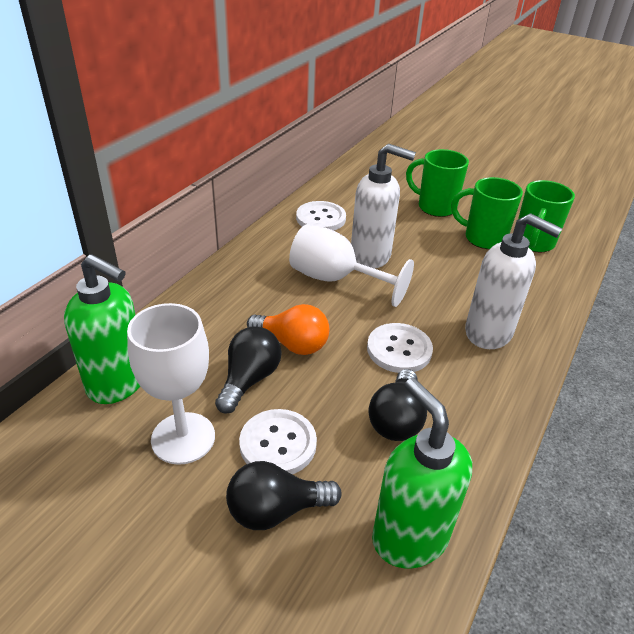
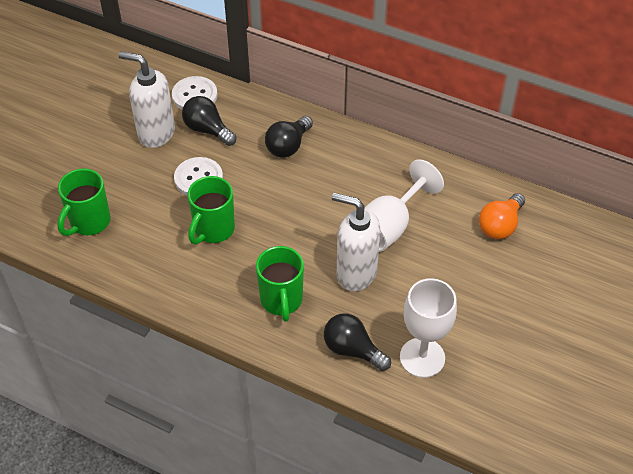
green soap dispenser: 2 -> 0
white button: 3 -> 2

